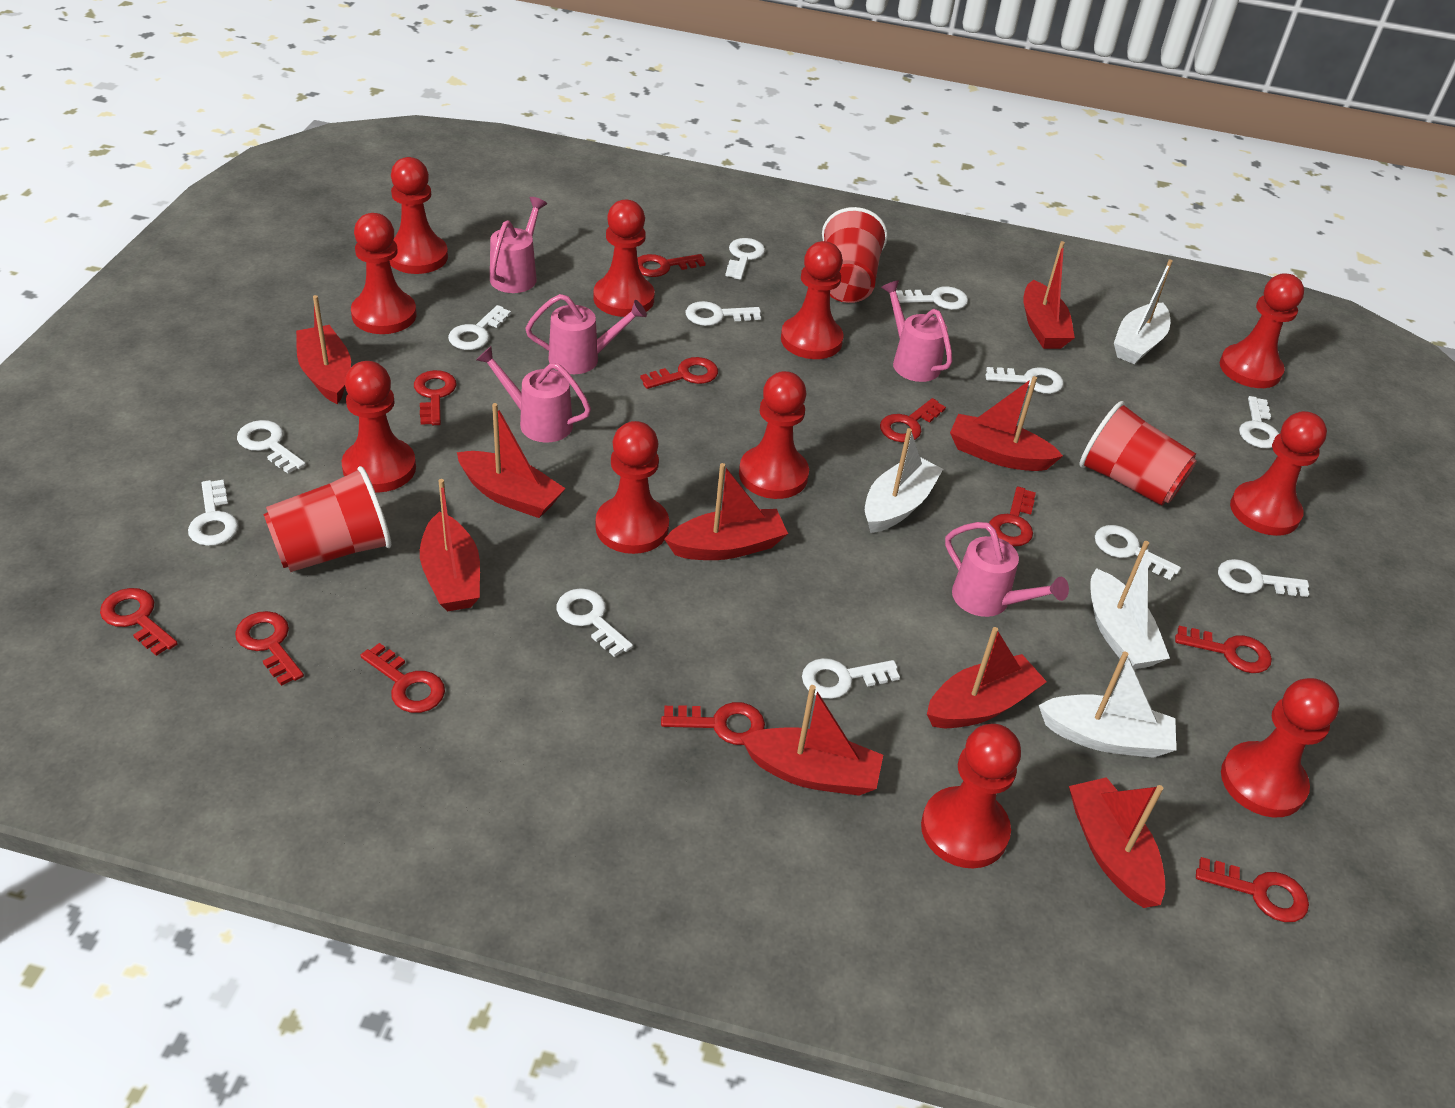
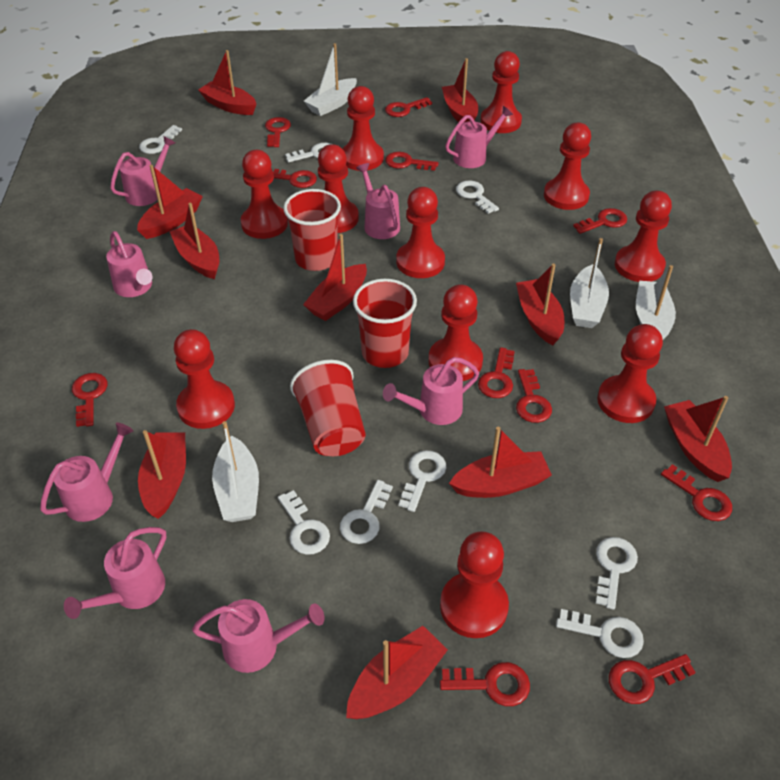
pink watering can: 5 -> 8
red boat: 9 -> 10
white key: 12 -> 8

